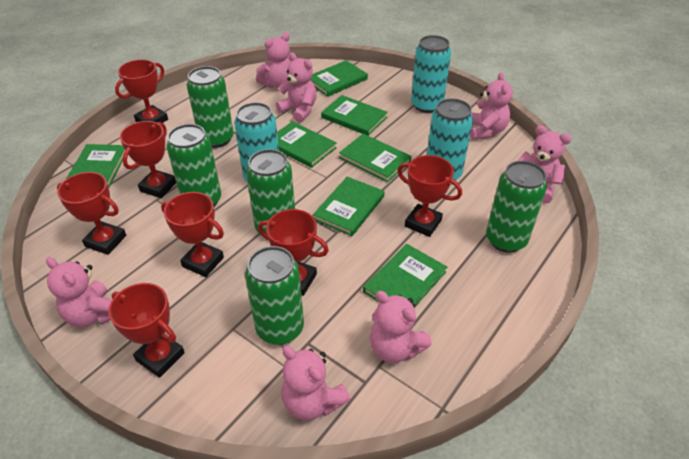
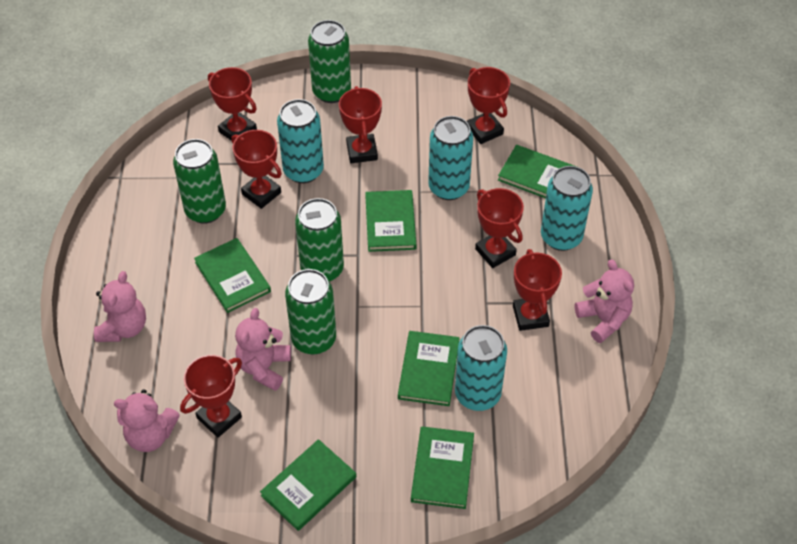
green book: 7 -> 6
green can: 5 -> 4
pink teddy bear: 7 -> 4
turquoise can: 3 -> 4

